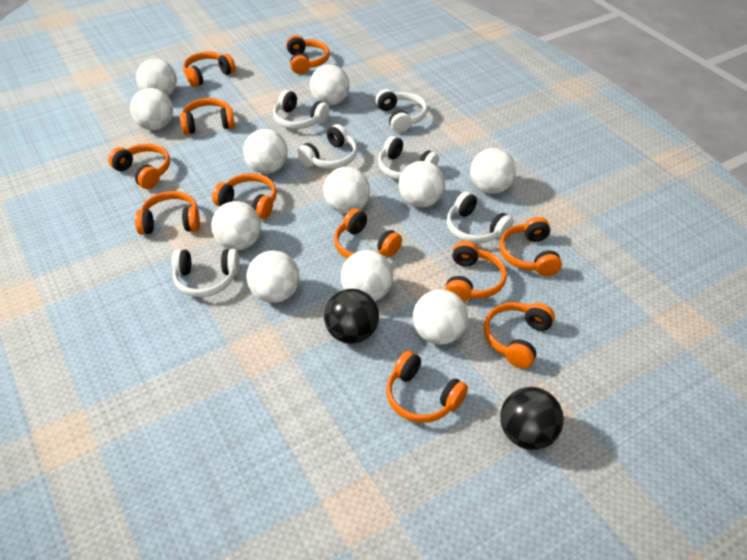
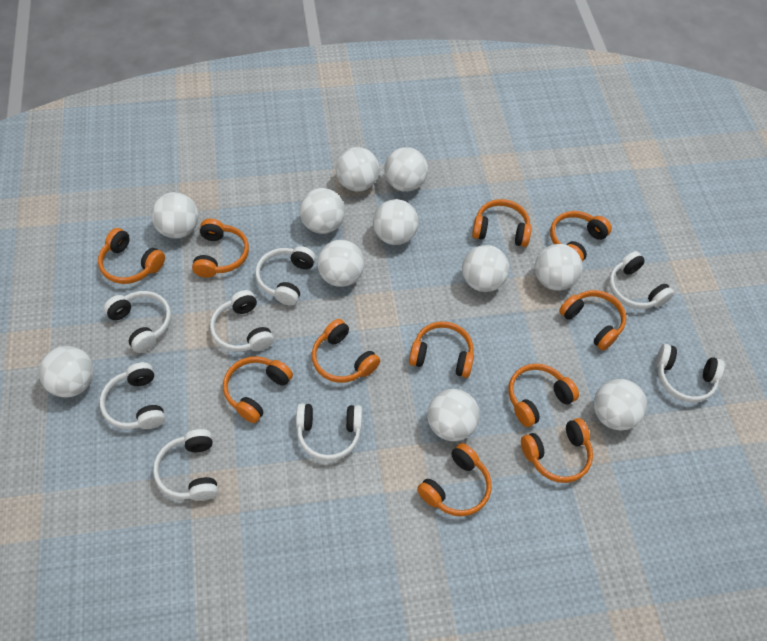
black ball: 2 -> 0
white headphones: 6 -> 8

